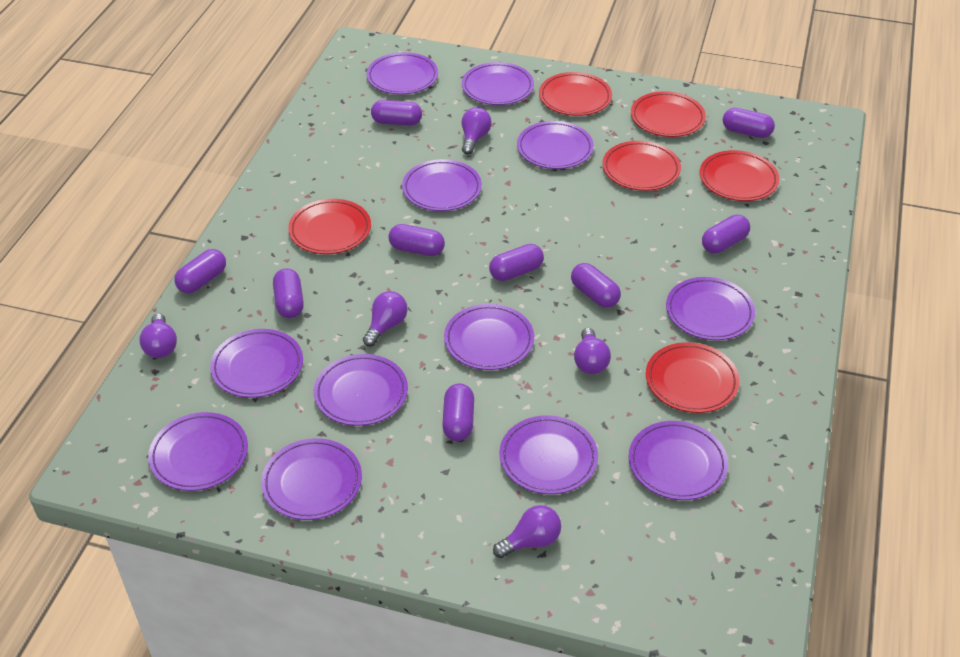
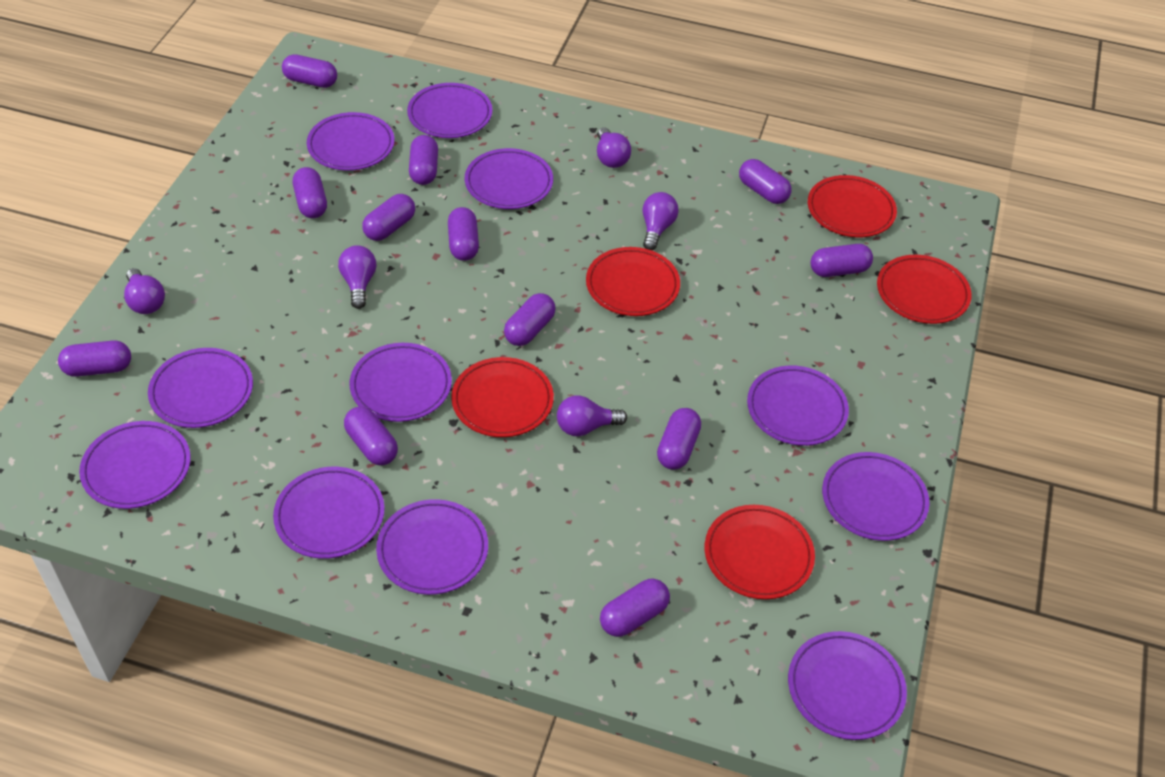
purple capsule: 9 -> 12
purple plate: 12 -> 11
red plate: 6 -> 5

